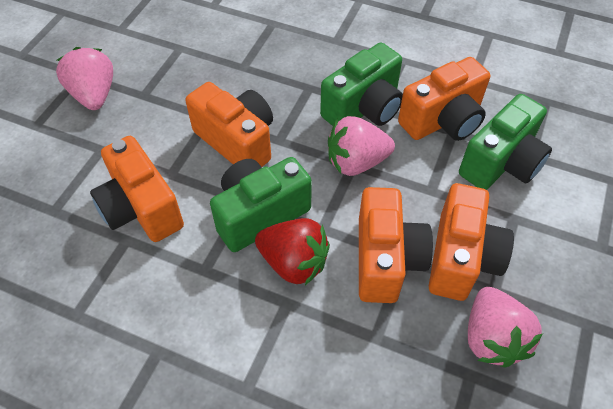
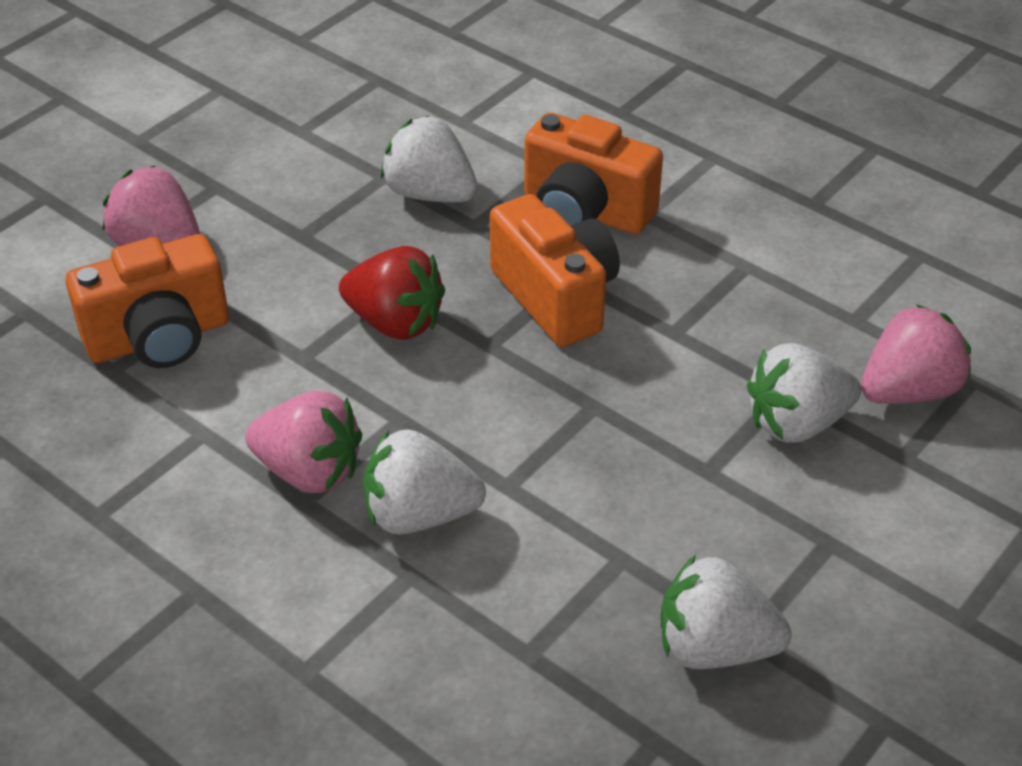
green camera: 3 -> 0
orange camera: 5 -> 3
white strawberry: 0 -> 4

